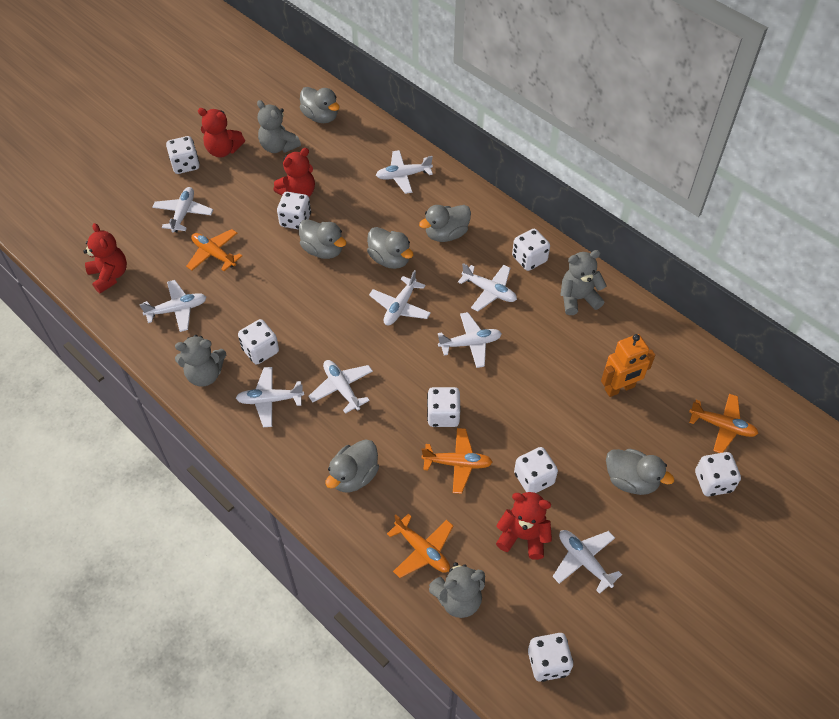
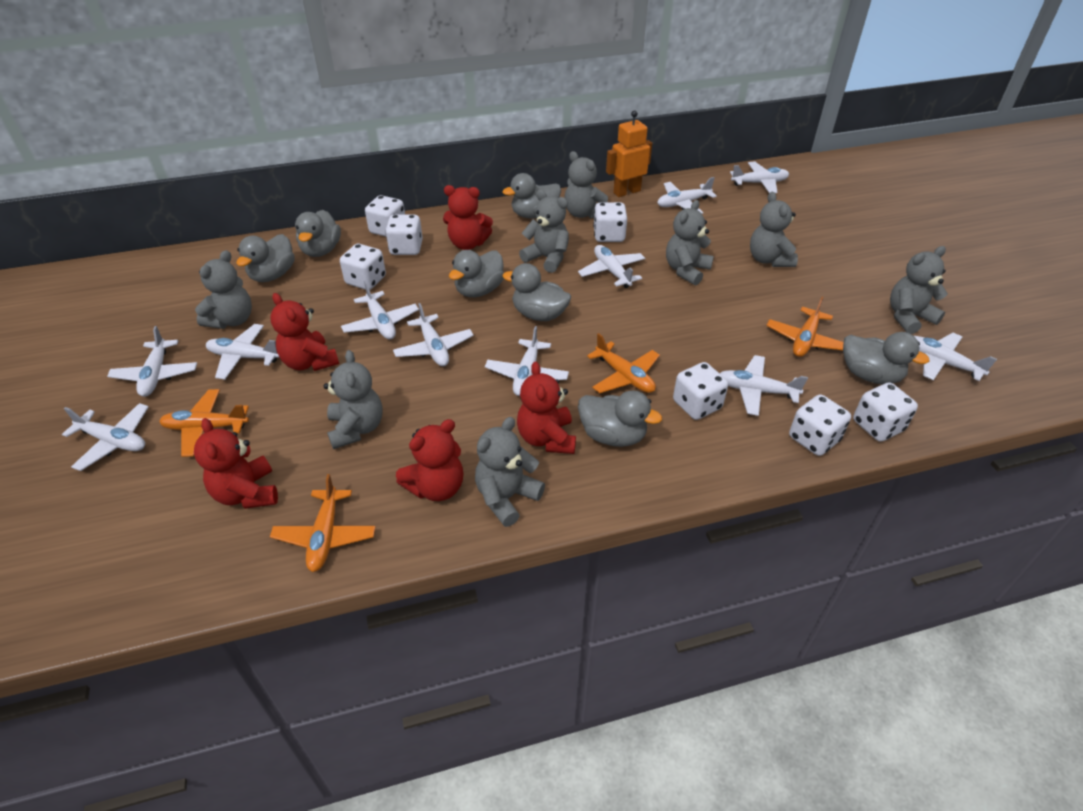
grey duck: 6 -> 7
grey teddy bear: 4 -> 8
red teddy bear: 4 -> 5
white dice: 8 -> 7
white plane: 9 -> 11

